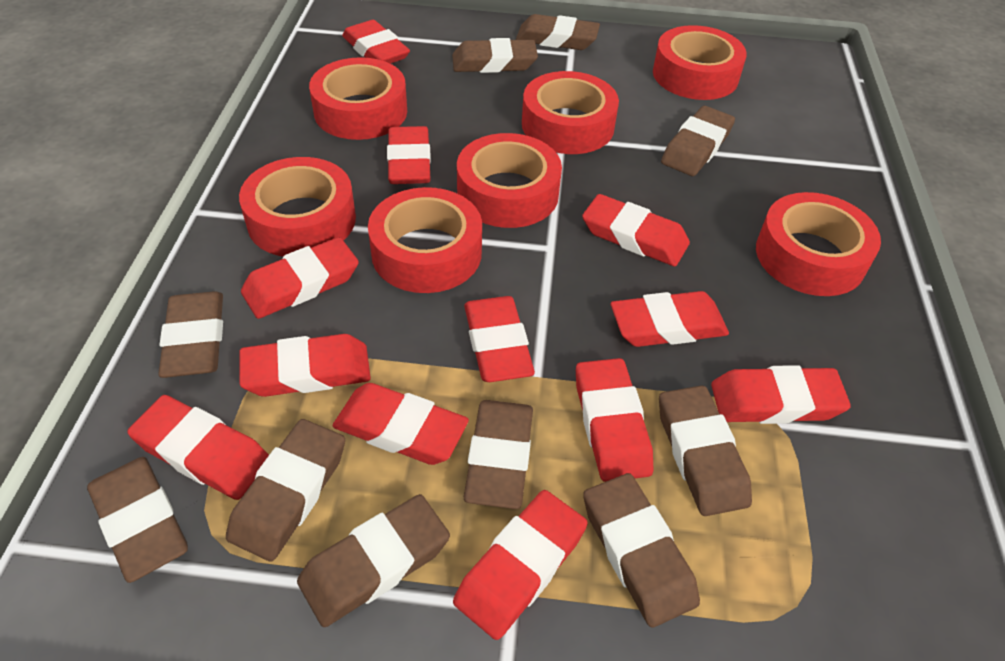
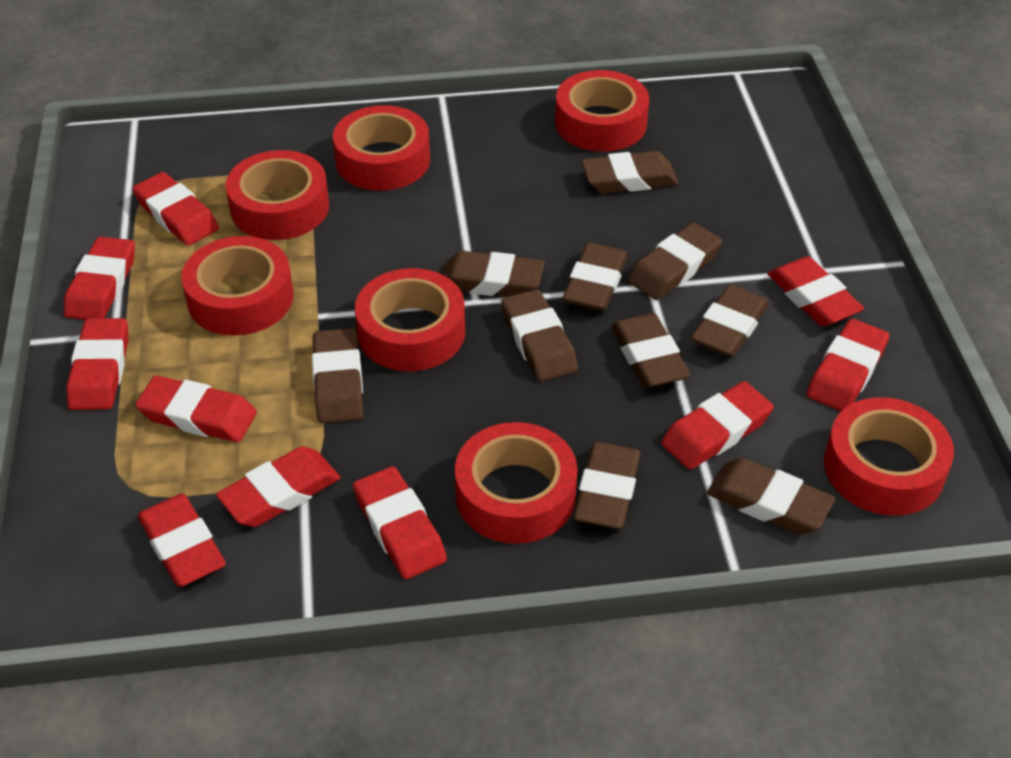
red eraser: 12 -> 10

